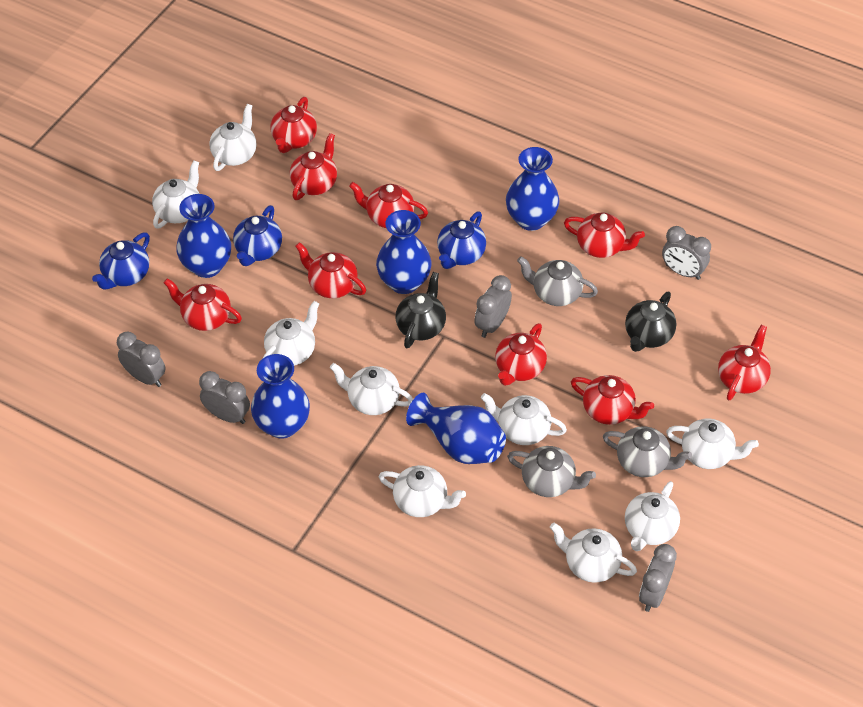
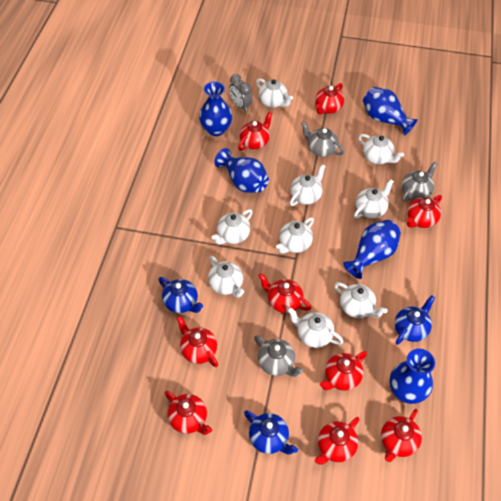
black teapot: 2 -> 0
grey clock: 5 -> 1

